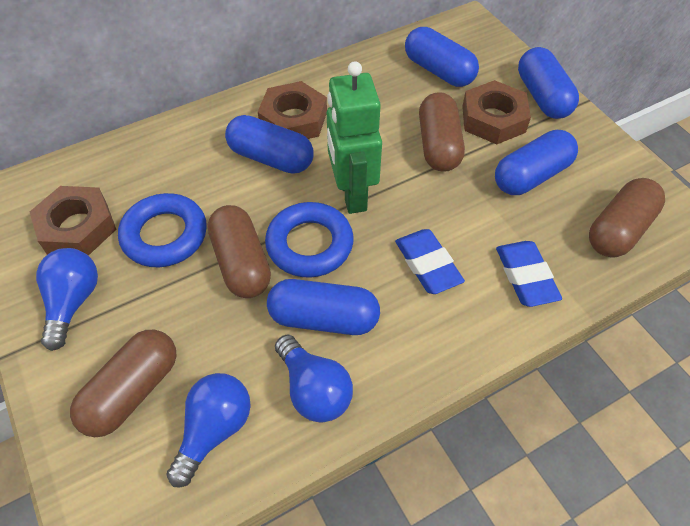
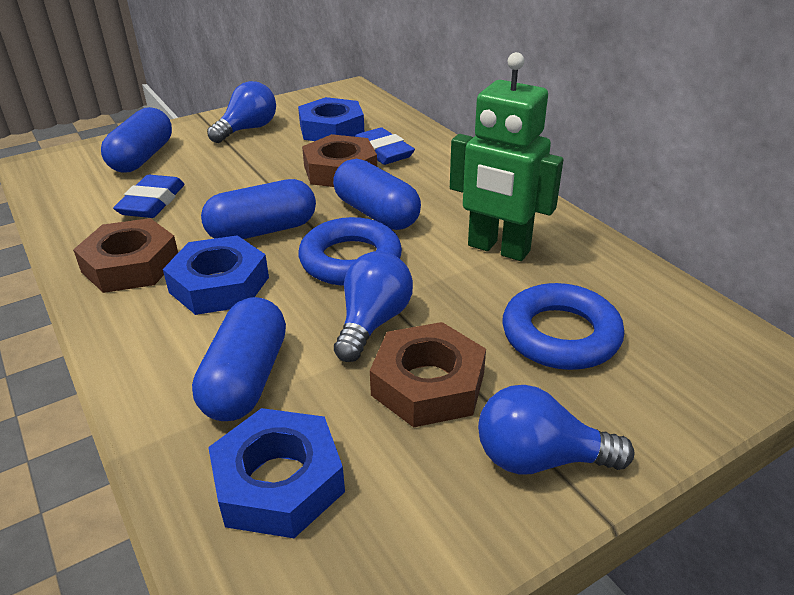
blue capsule: 5 -> 4
blue nut: 0 -> 3
brown capsule: 4 -> 0

